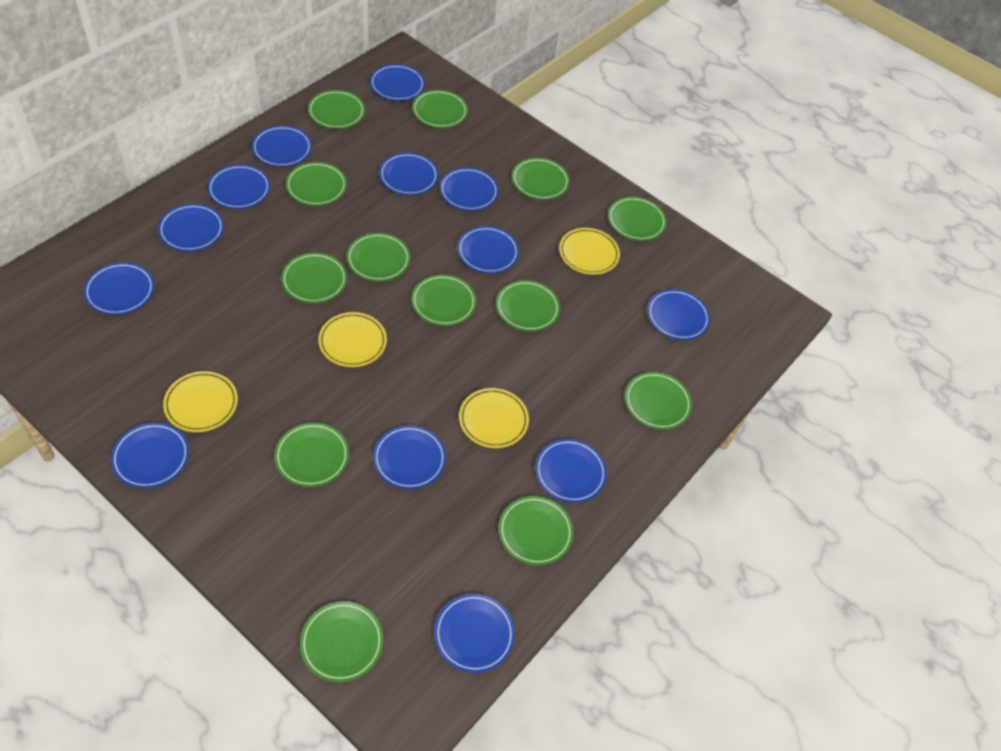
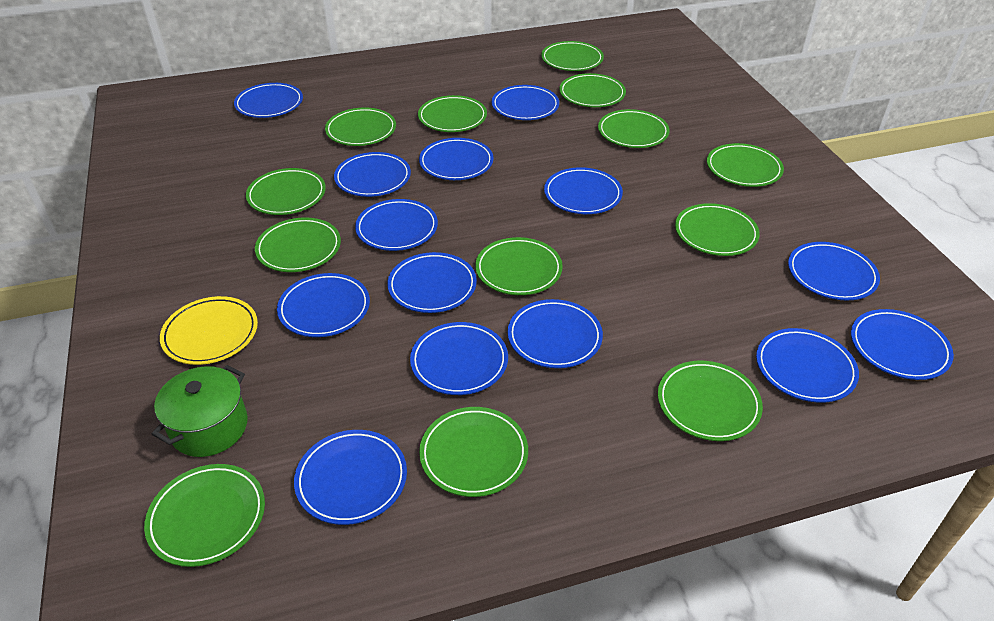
blue plate: 13 -> 14
green pot: 0 -> 1
yellow plate: 4 -> 1

